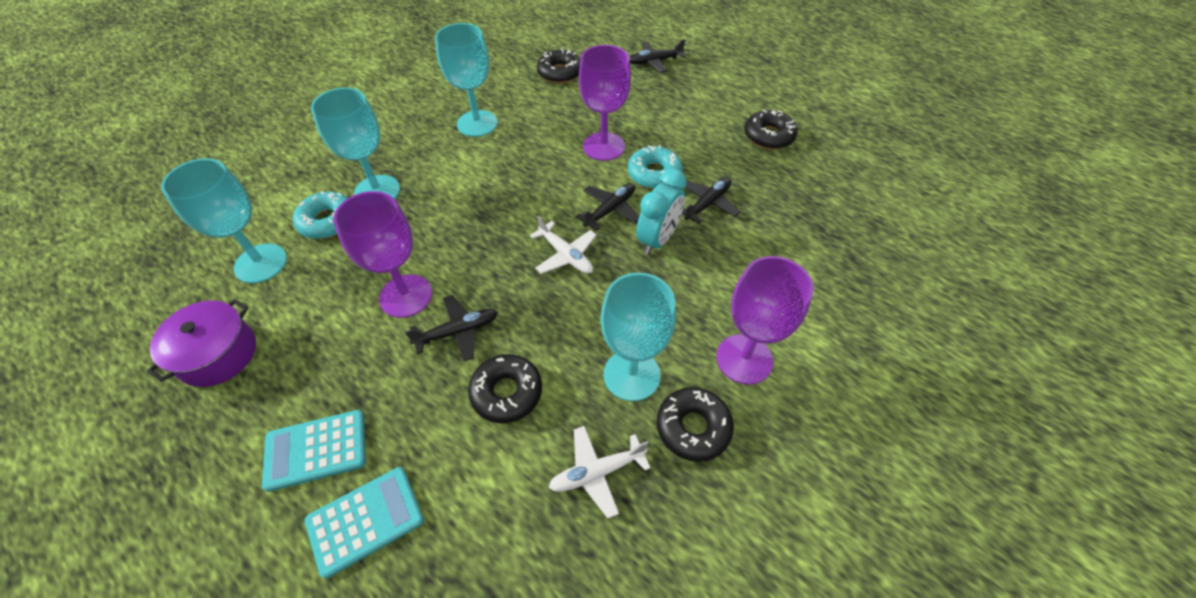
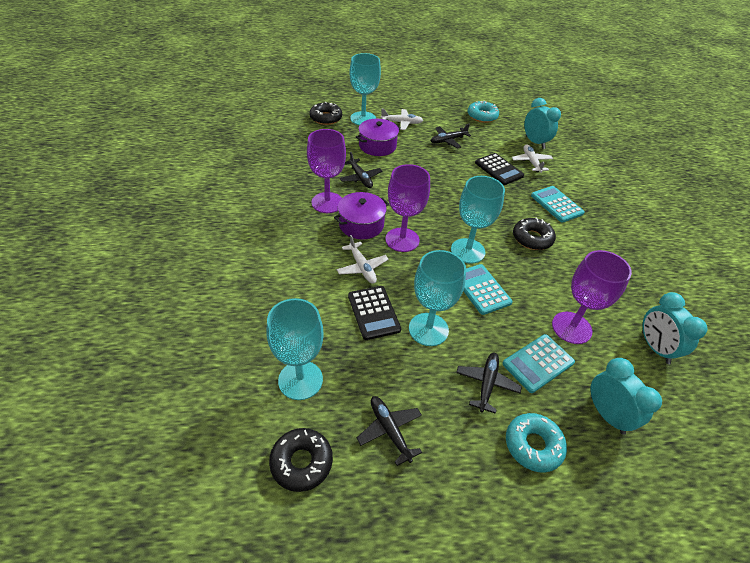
black calculator: 0 -> 2
black donut: 4 -> 3
purple pot: 1 -> 2
turquoise calculator: 2 -> 3
turquoise clock: 1 -> 3
white plane: 2 -> 3

